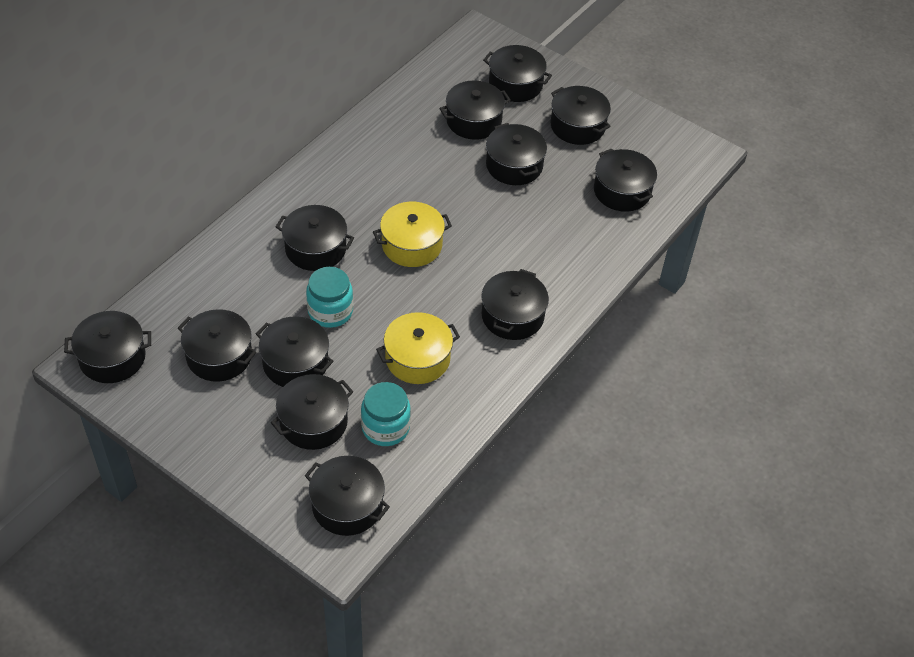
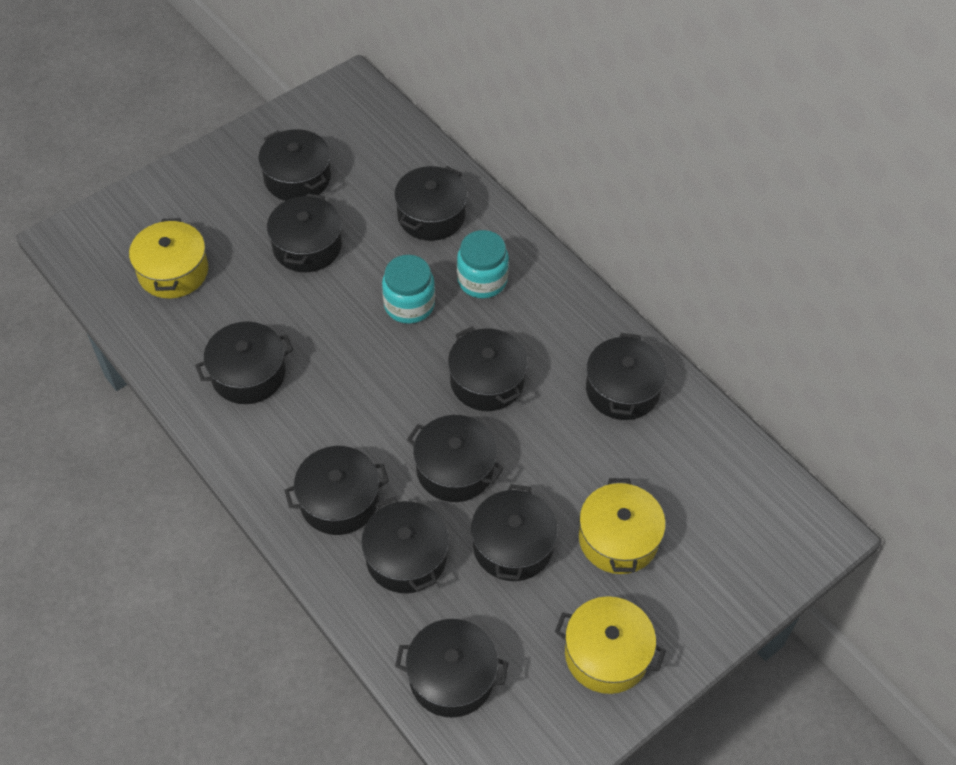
black pot: 12 -> 11
yellow pot: 2 -> 3

